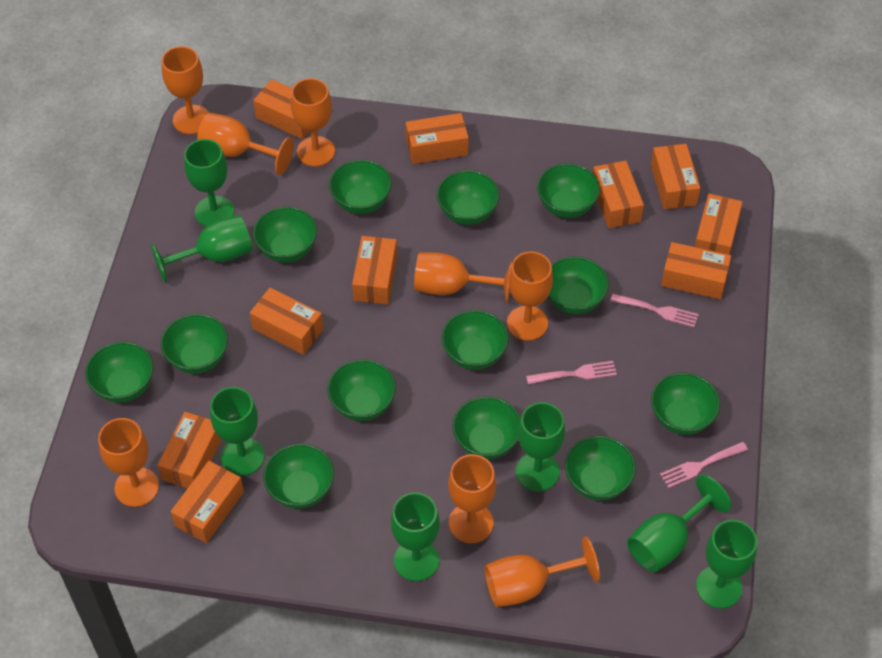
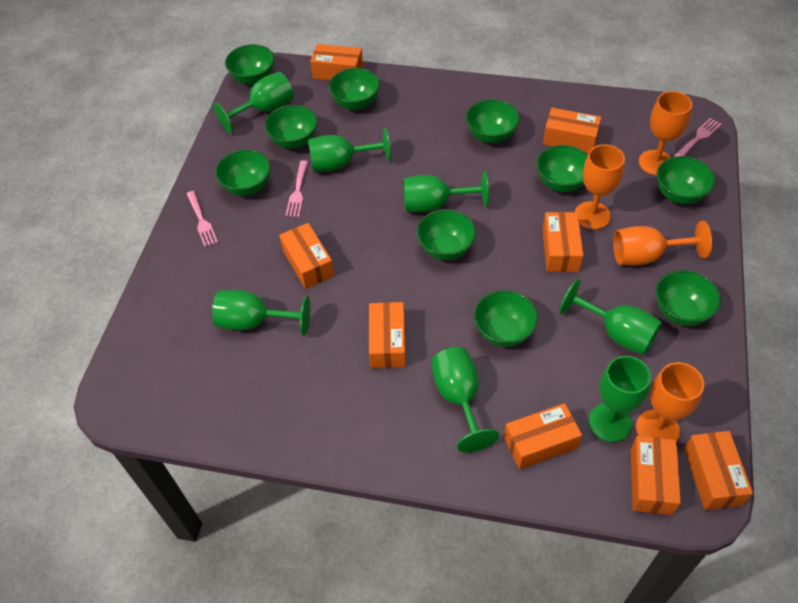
green bowl: 13 -> 10
orange box: 10 -> 8
orange goblet: 8 -> 4

